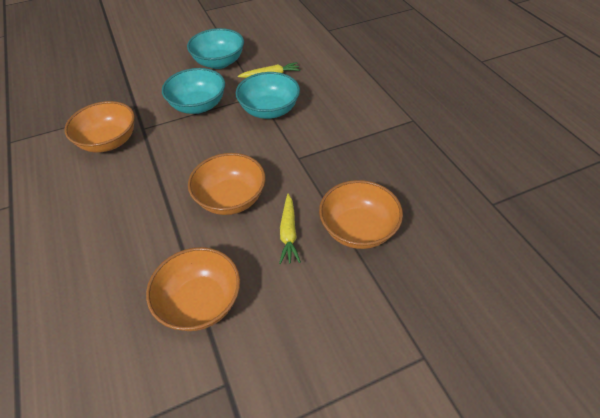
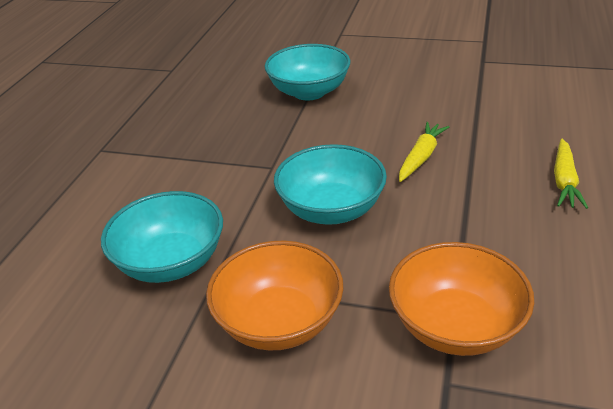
orange bowl: 4 -> 2

